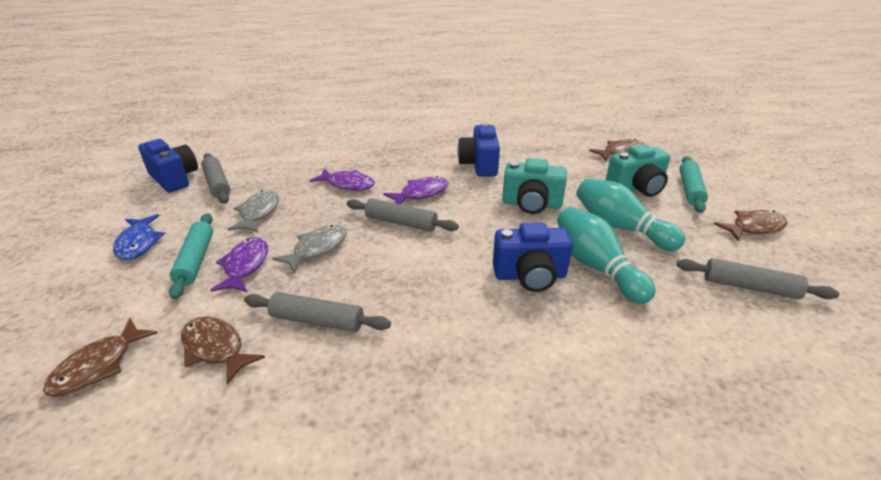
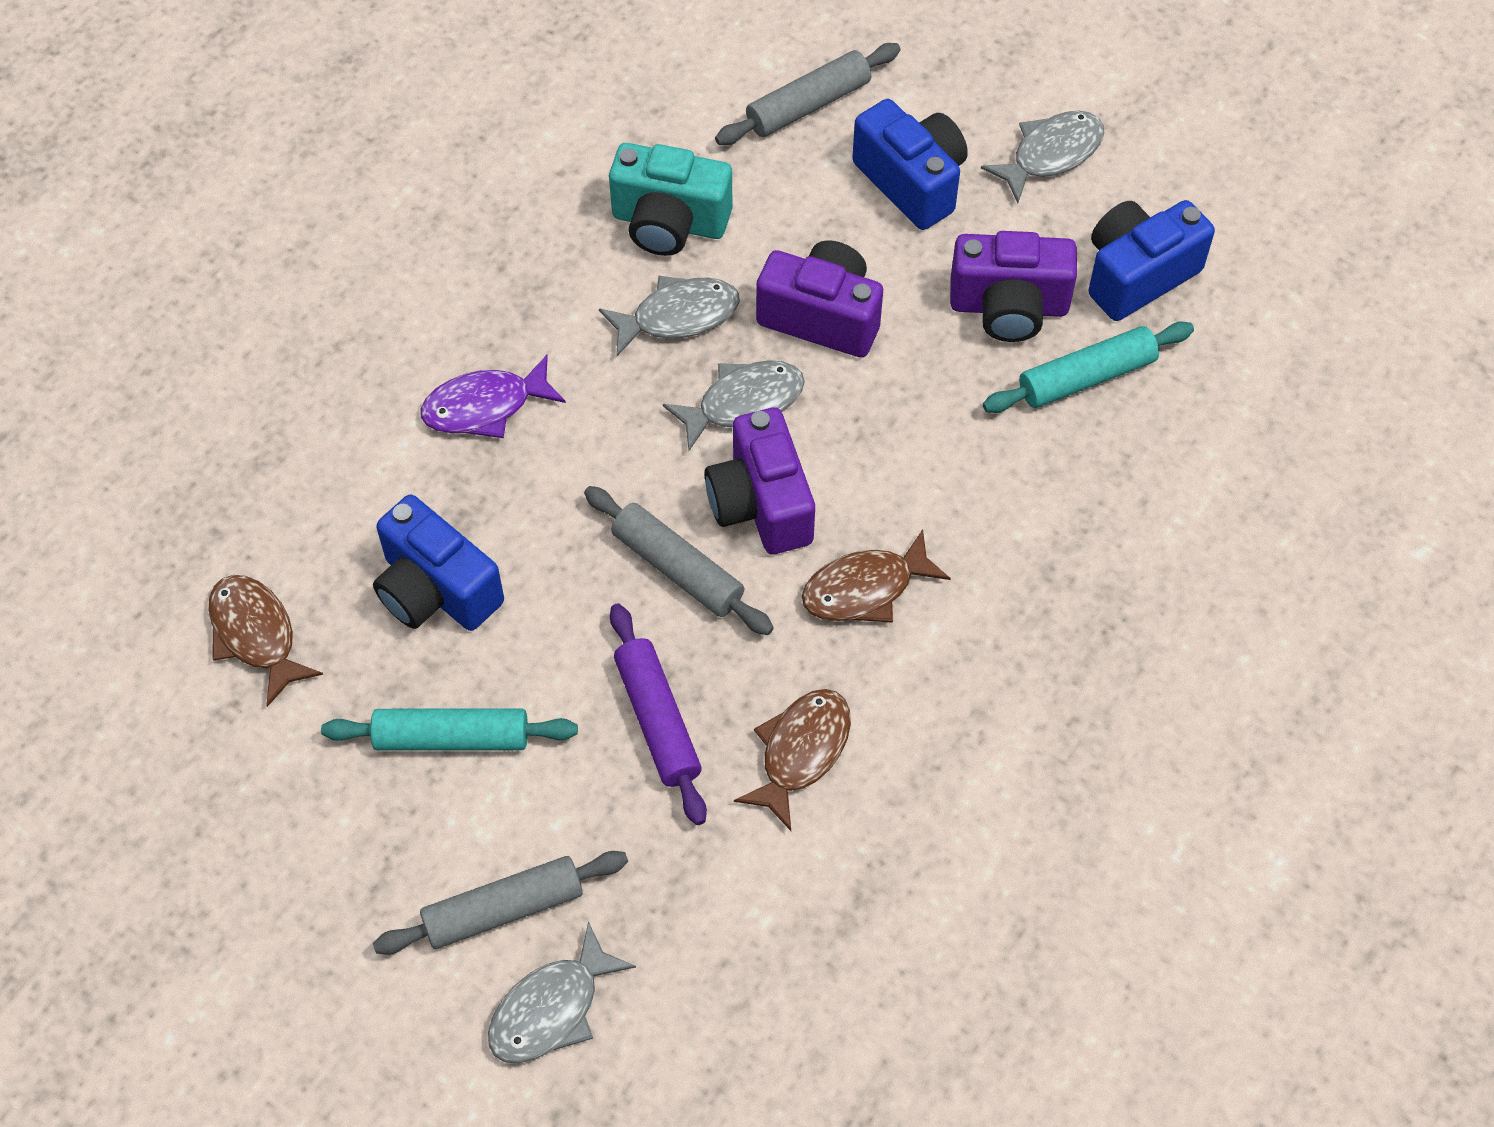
blue fish: 1 -> 0
brown fish: 4 -> 3
grey fish: 2 -> 4
grey rolling pin: 4 -> 3
purple camera: 0 -> 3
purple fish: 3 -> 1
purple rolling pin: 0 -> 1
turquoise bowling pin: 2 -> 0
turquoise camera: 2 -> 1

